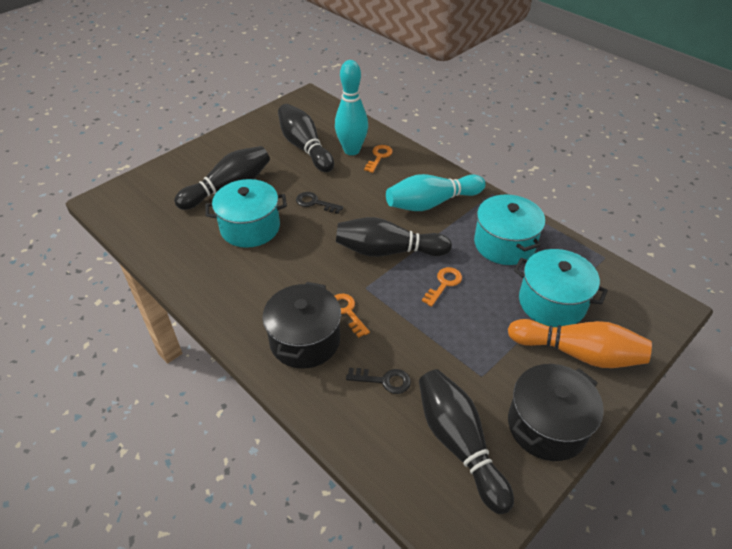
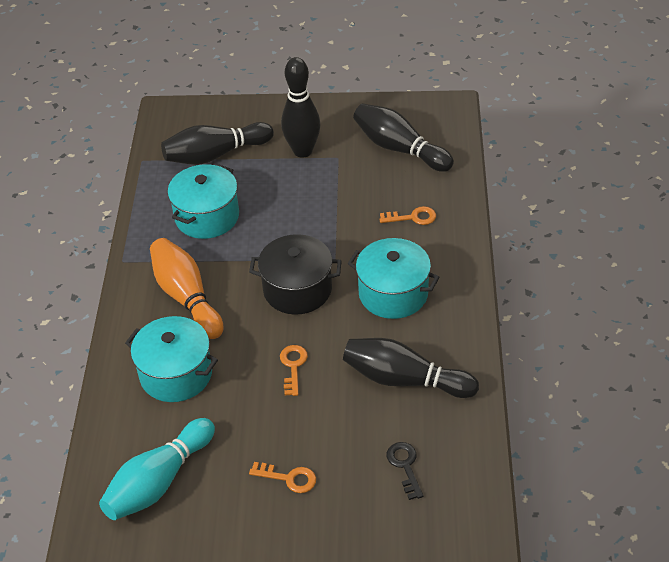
black key: 2 -> 1
black pot: 2 -> 1
turquoise bowling pin: 2 -> 1

